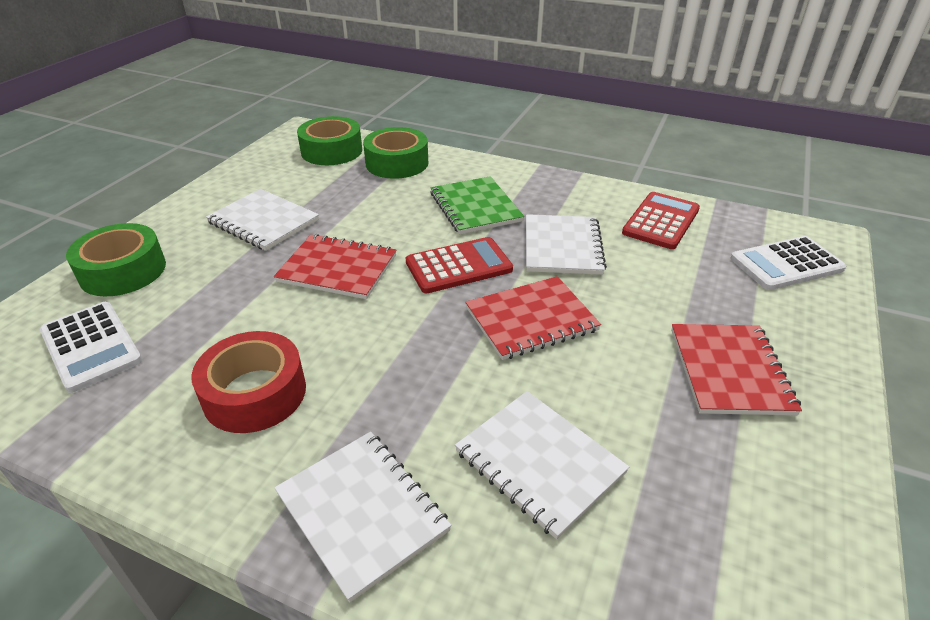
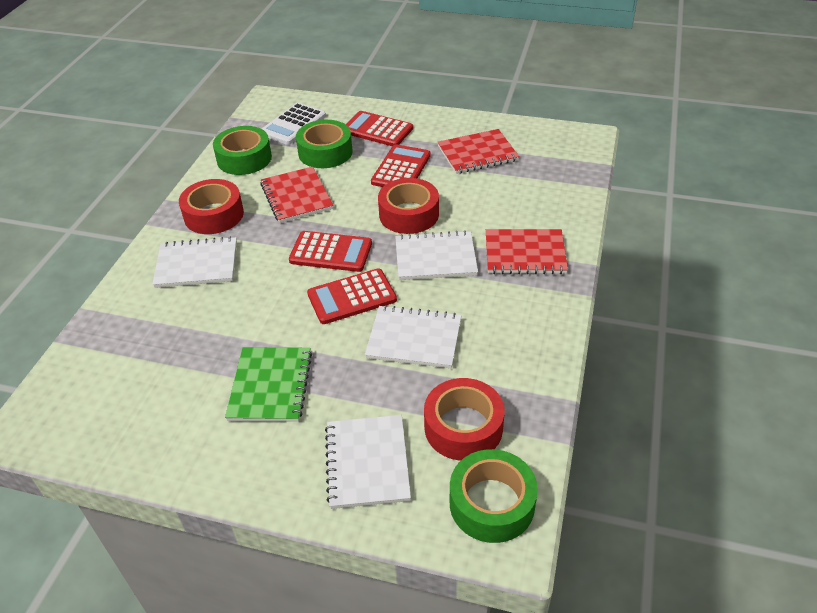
red calculator: 2 -> 4
red tape: 1 -> 3
white calculator: 2 -> 1

